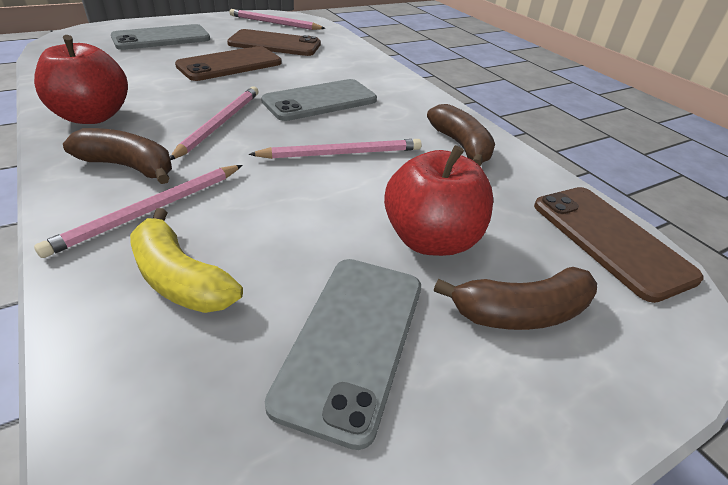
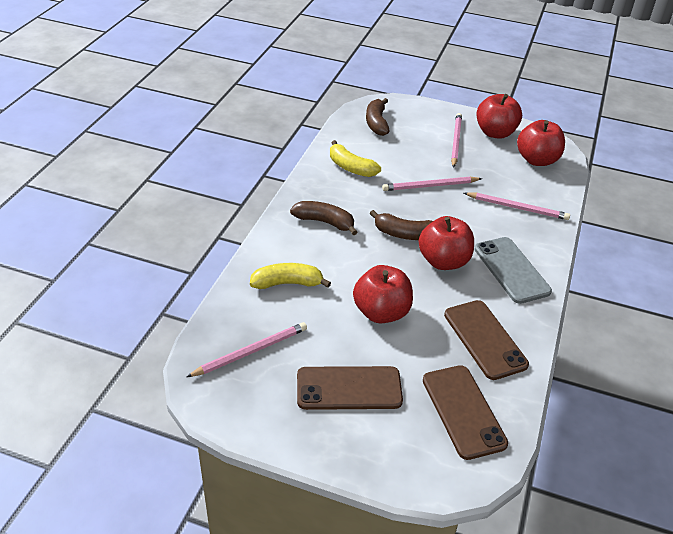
grey phone: 3 -> 1
red apple: 2 -> 4
yellow banana: 1 -> 2

